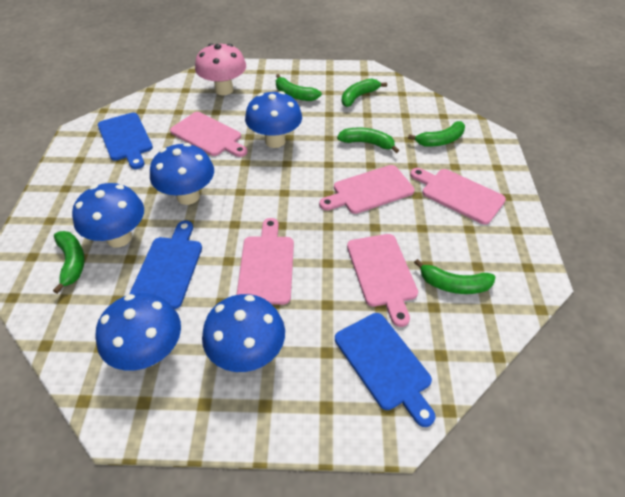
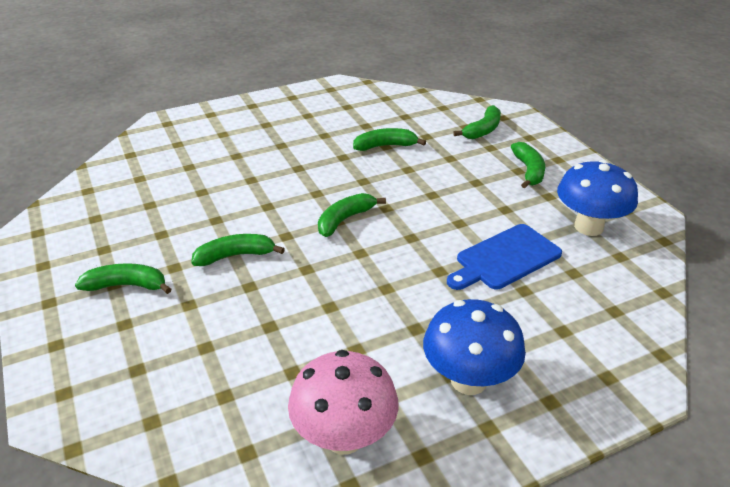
blue cutting board: 3 -> 1
blue mushroom: 5 -> 2
pink cutting board: 5 -> 0

